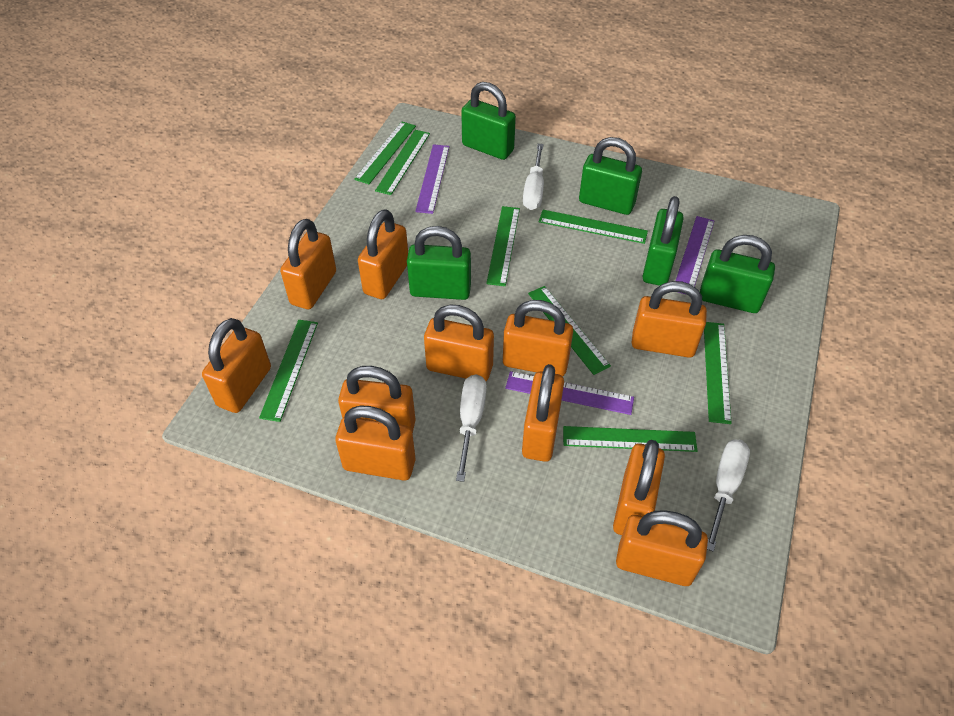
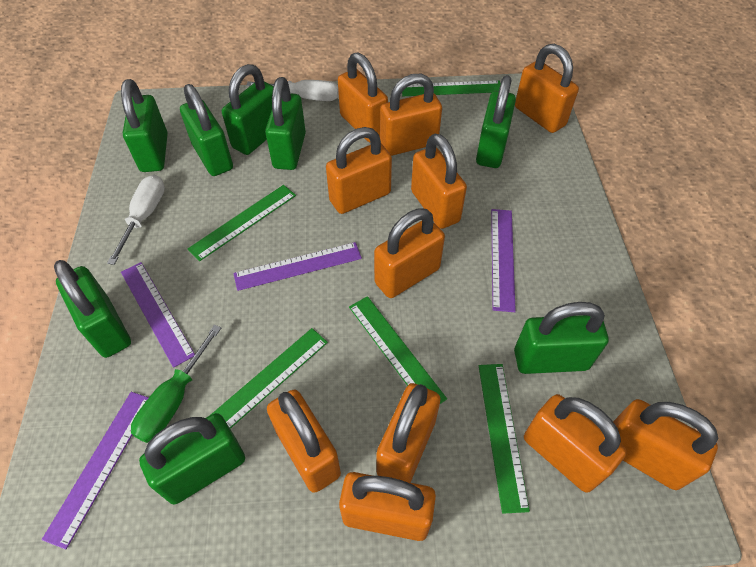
green padlock: 5 -> 8
green ruler: 8 -> 5
green screwdriver: 0 -> 1
purple ruler: 3 -> 4
white screwdriver: 3 -> 2

